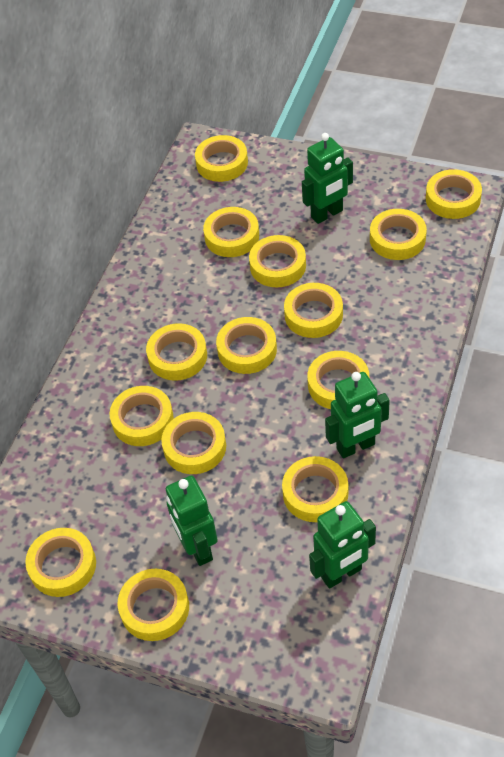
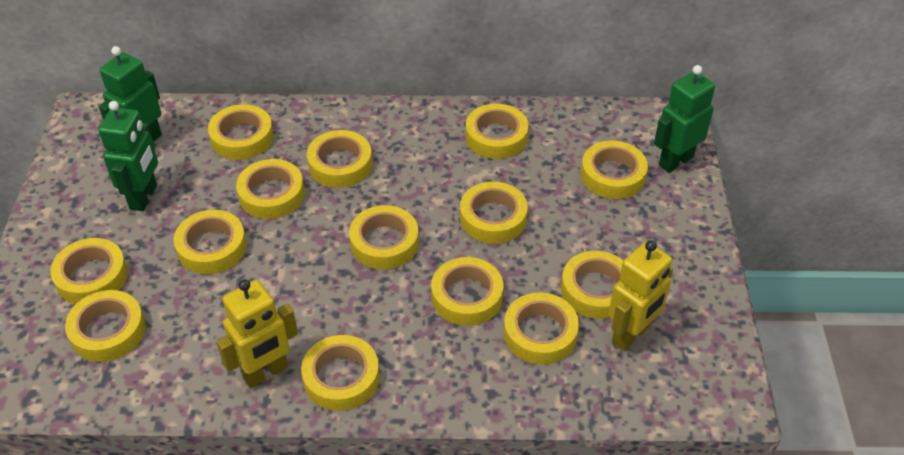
green robot: 4 -> 3
yellow robot: 0 -> 2

